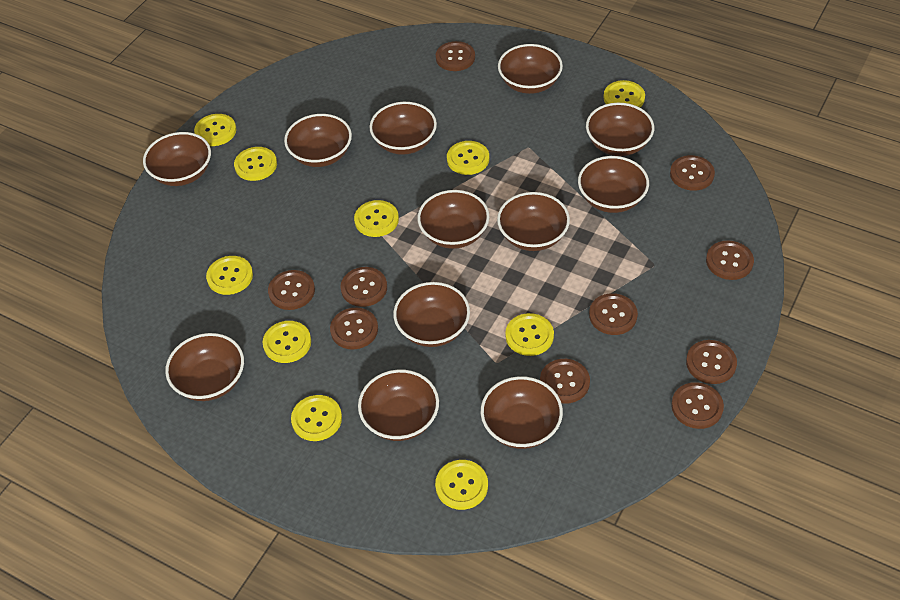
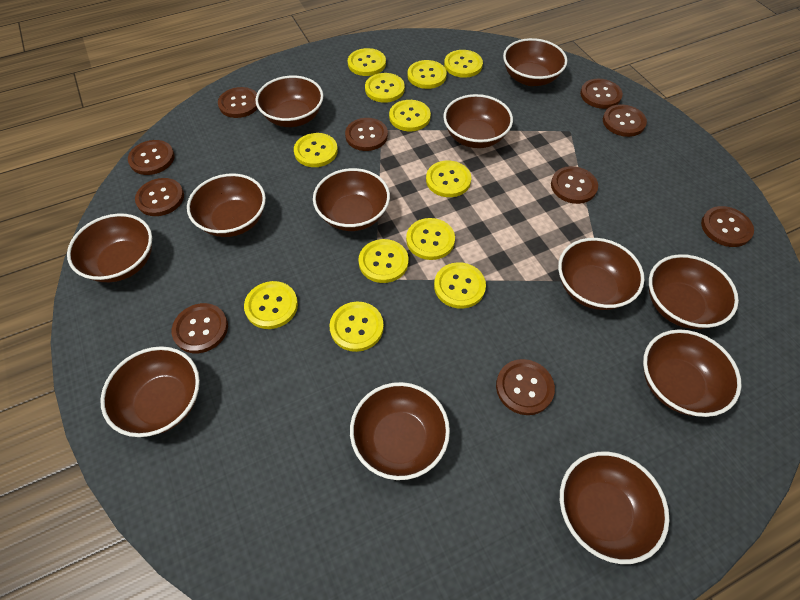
yellow button: 10 -> 12

